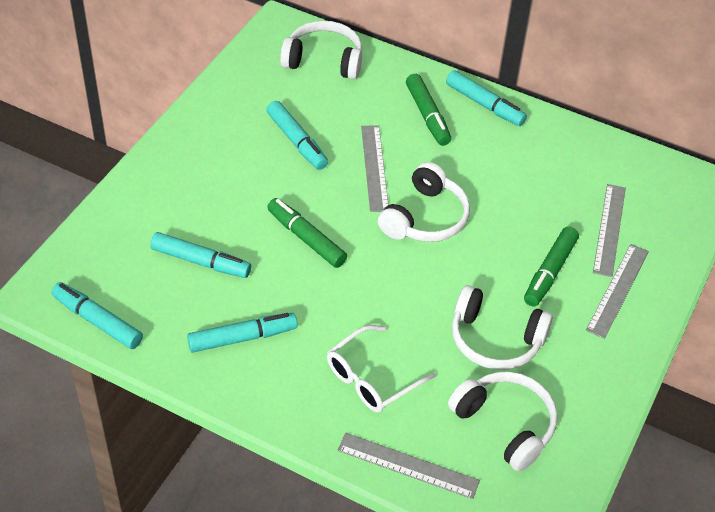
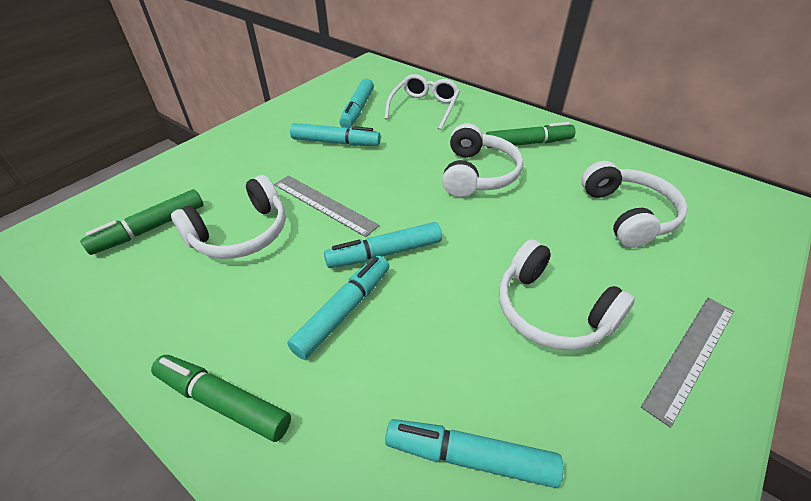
grey ruler: 4 -> 2

